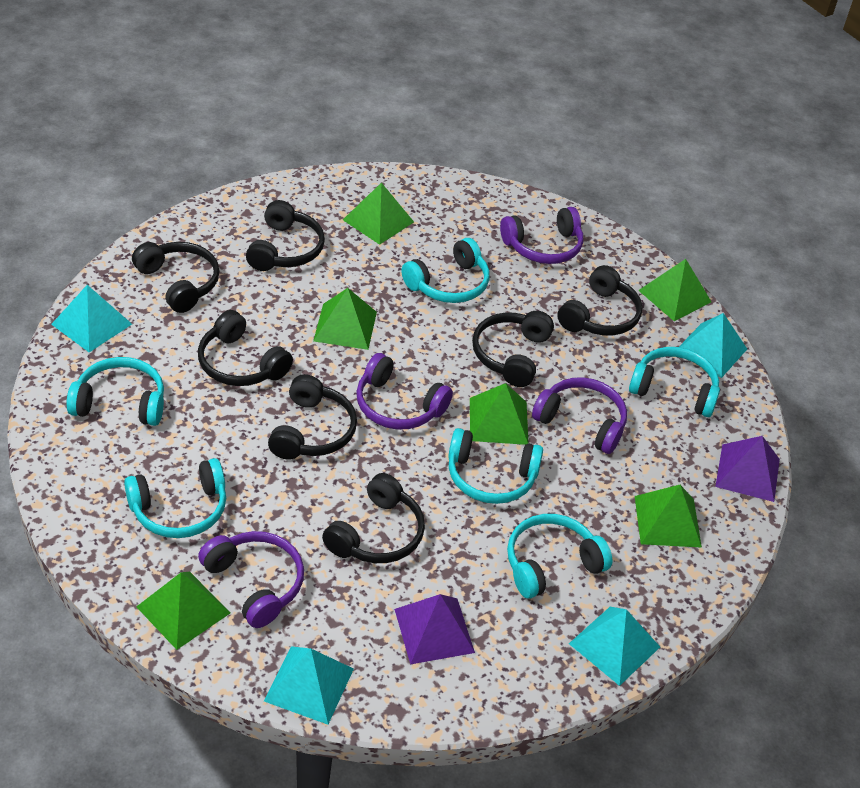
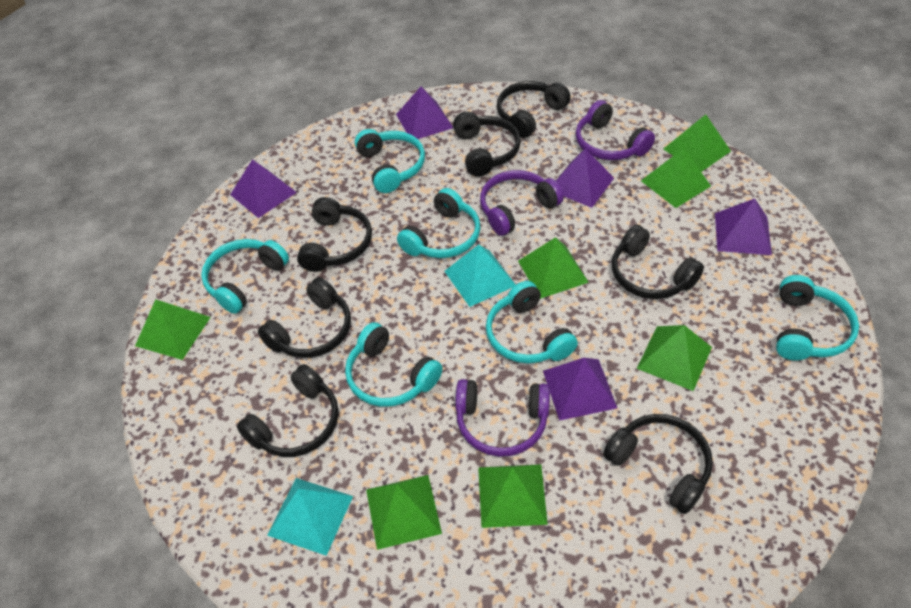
green pyramid: 6 -> 7
purple headphones: 4 -> 3
purple pyramid: 2 -> 5
turquoise pyramid: 4 -> 2

